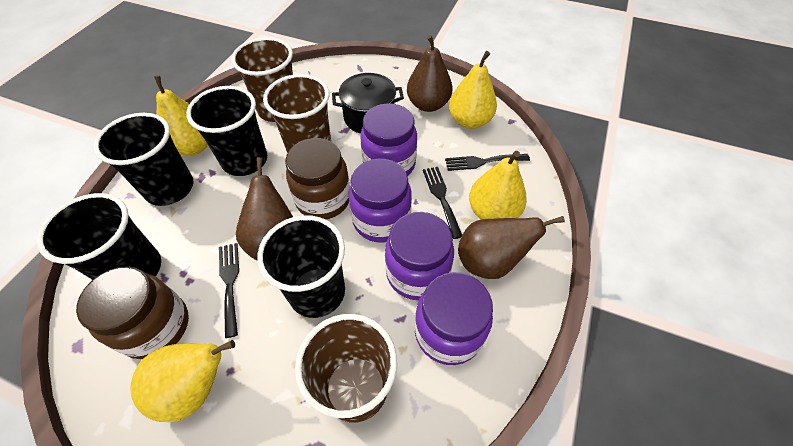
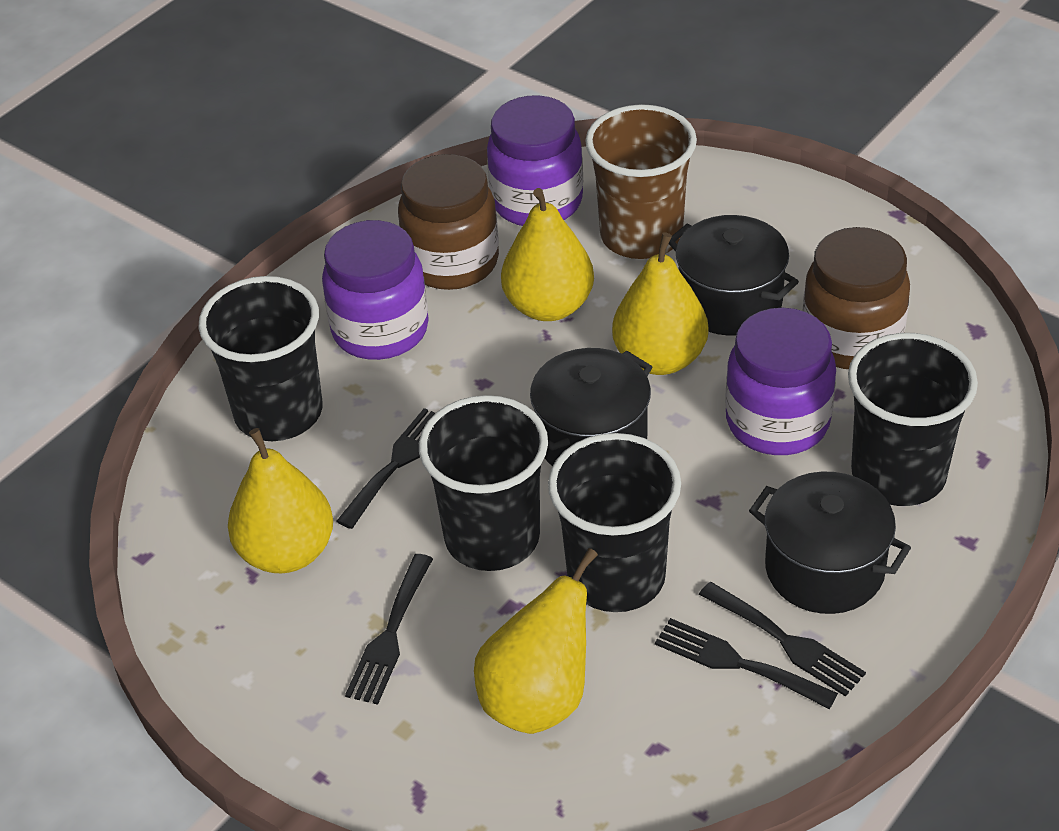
black fork: 3 -> 4
black pot: 1 -> 3
brown cup: 3 -> 1
brown pear: 3 -> 0
purple jar: 4 -> 3

